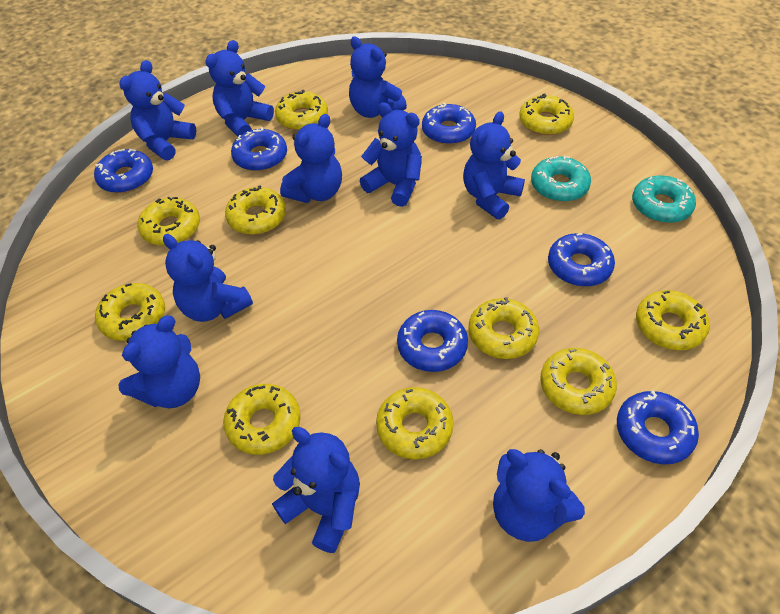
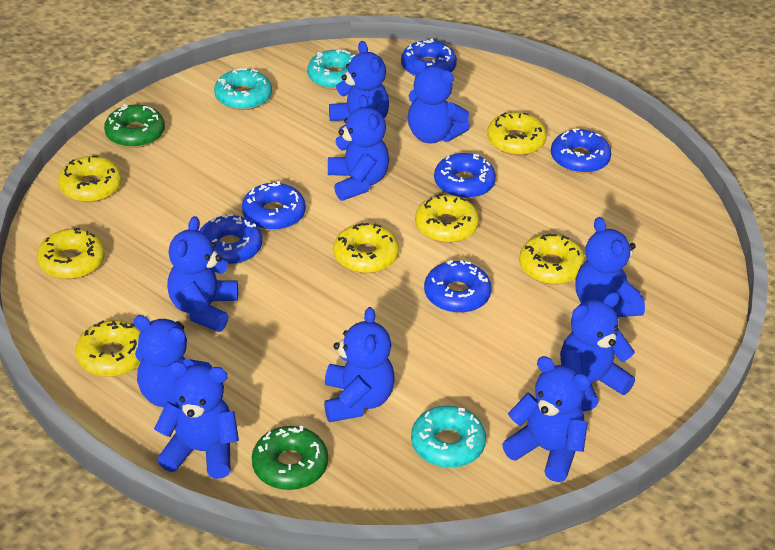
green donut: 0 -> 2
turquoise donut: 2 -> 3
yellow donut: 10 -> 7

